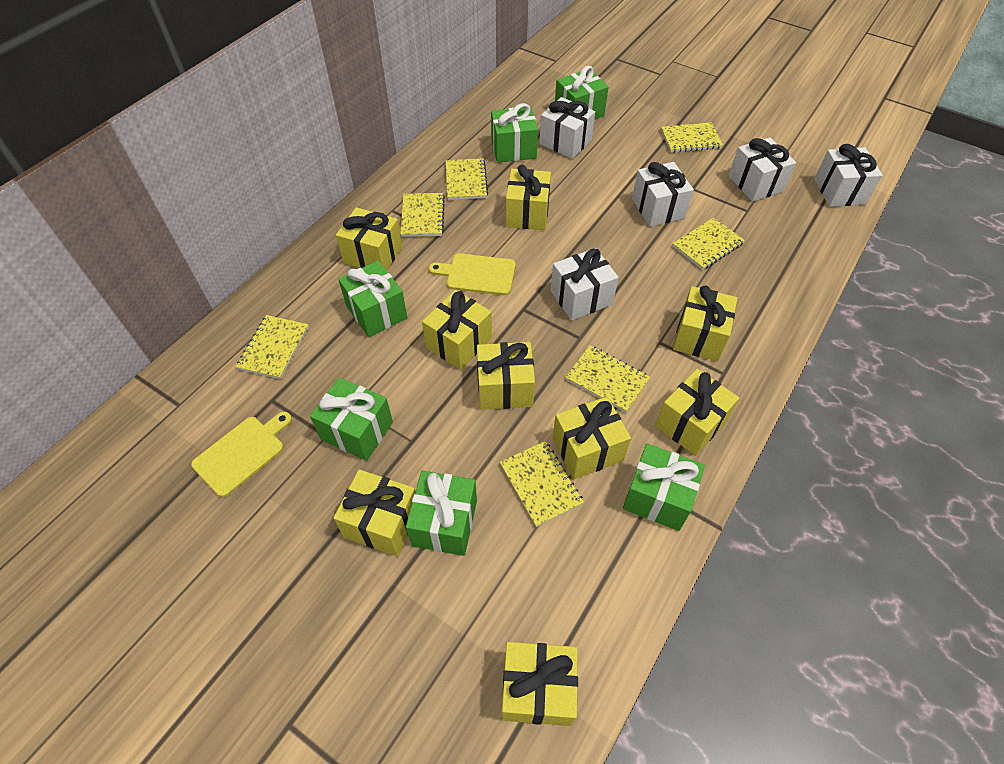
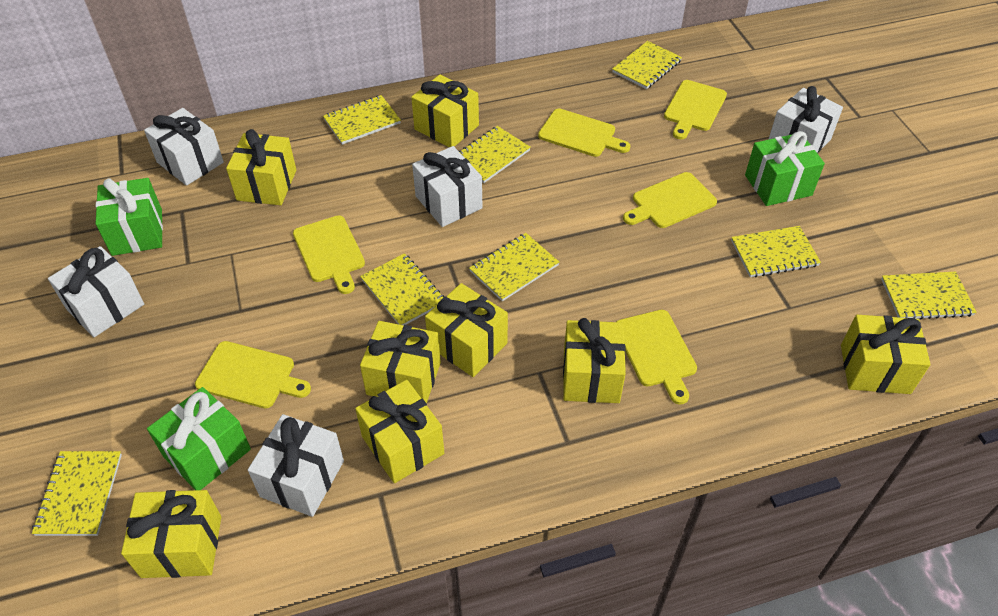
green gift: 6 -> 3
yellow cutting board: 2 -> 6
yellow gift: 9 -> 8
yellow notebook: 7 -> 8

